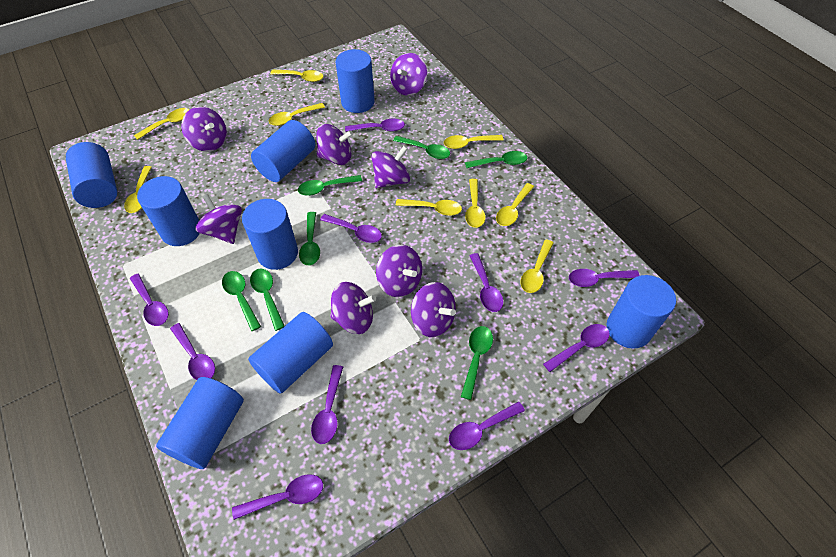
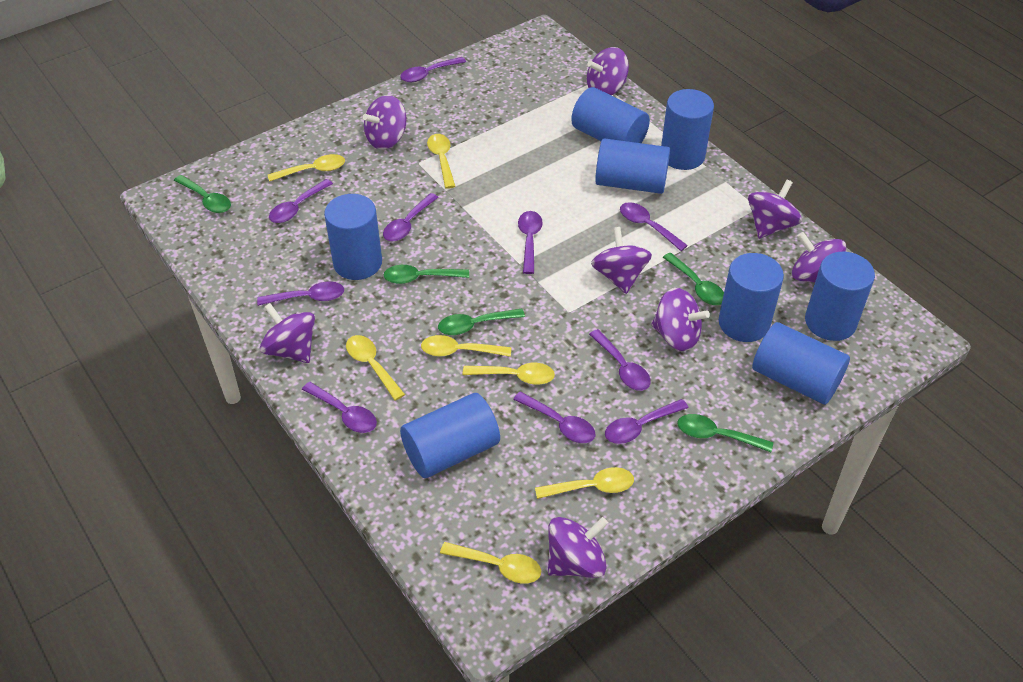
green spoon: 7 -> 5
yellow spoon: 9 -> 7

